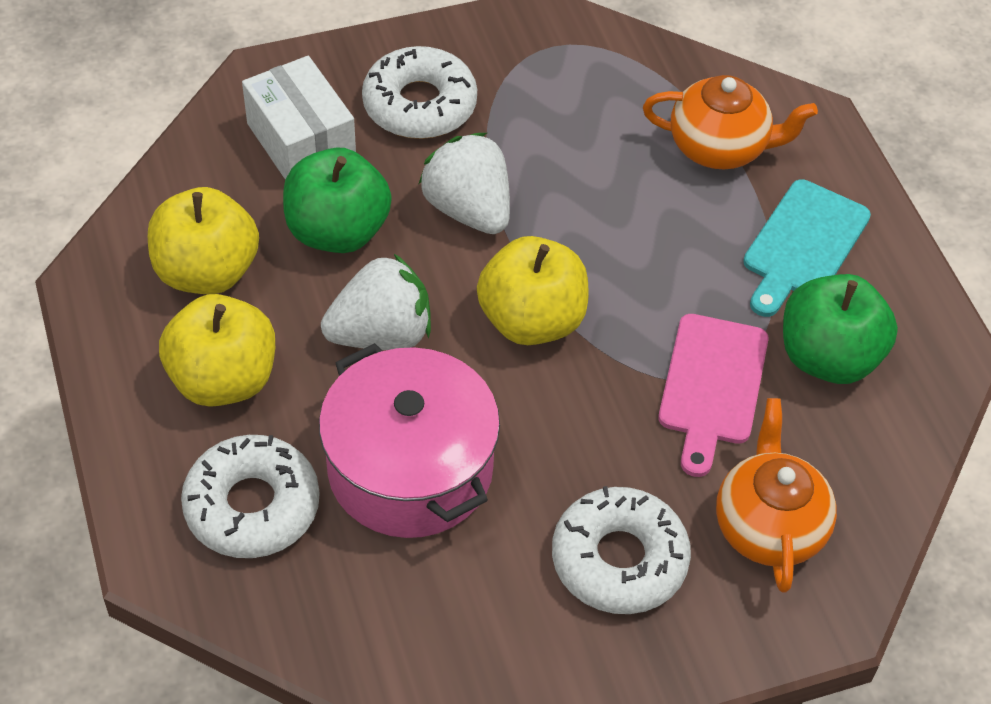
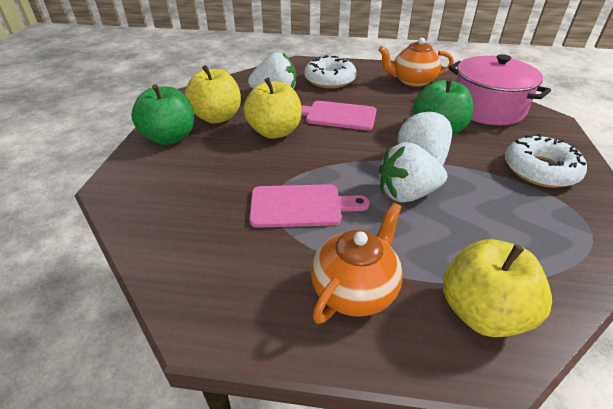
pink cutting board: 1 -> 2
turquoise cutting board: 1 -> 0
white box: 1 -> 0
white donut: 3 -> 2
white strawberry: 2 -> 3

